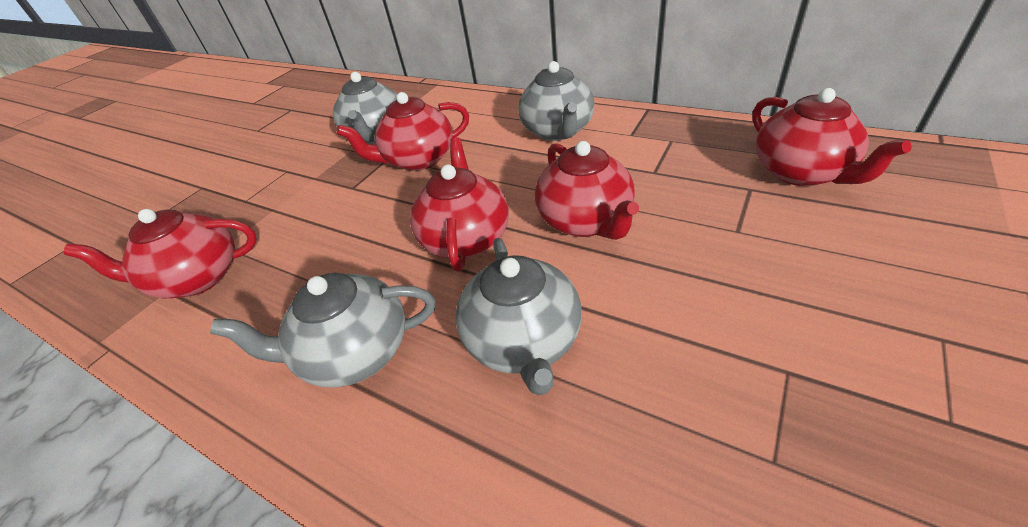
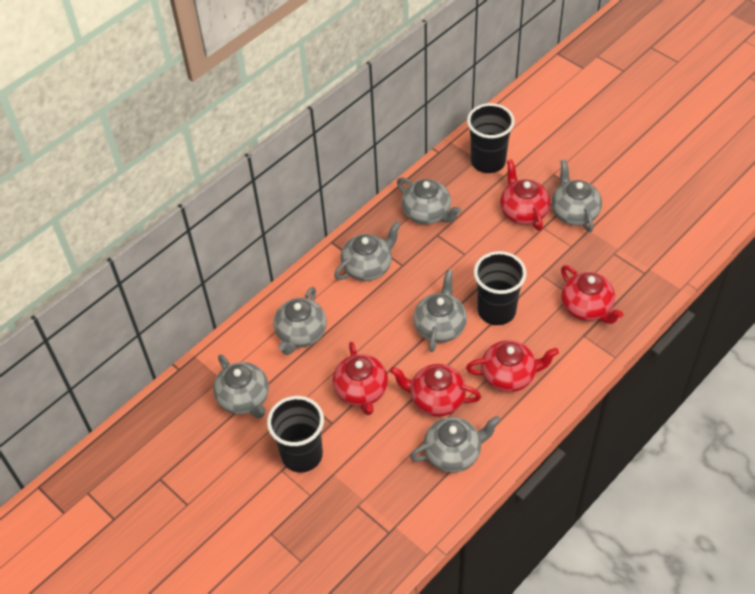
black cup: 0 -> 3
grey teapot: 4 -> 7

